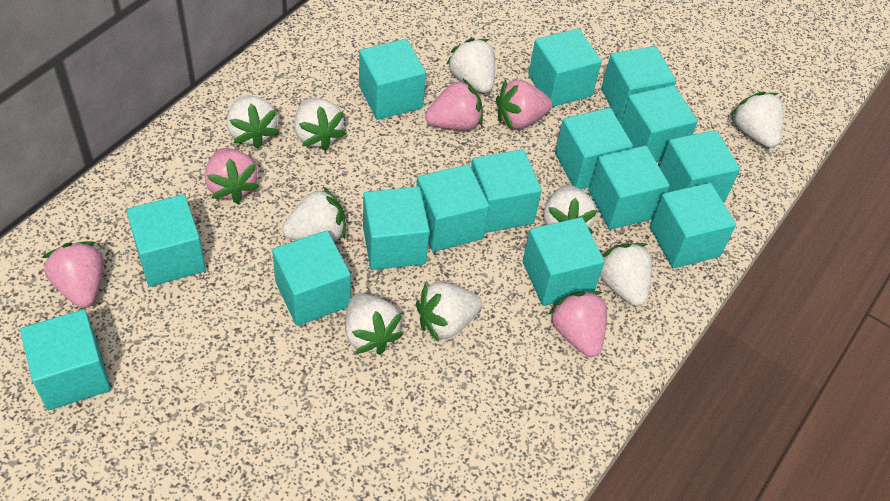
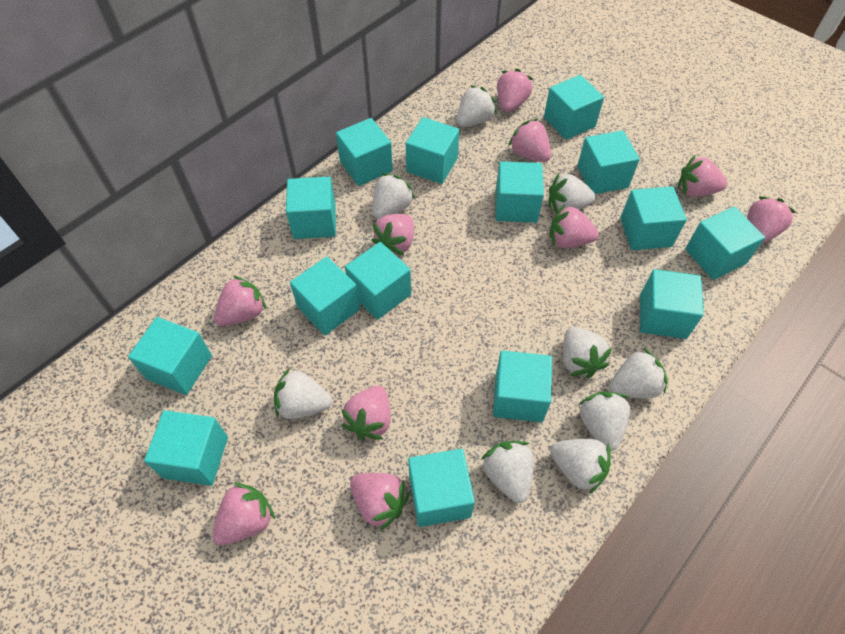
pink strawberry: 5 -> 10

